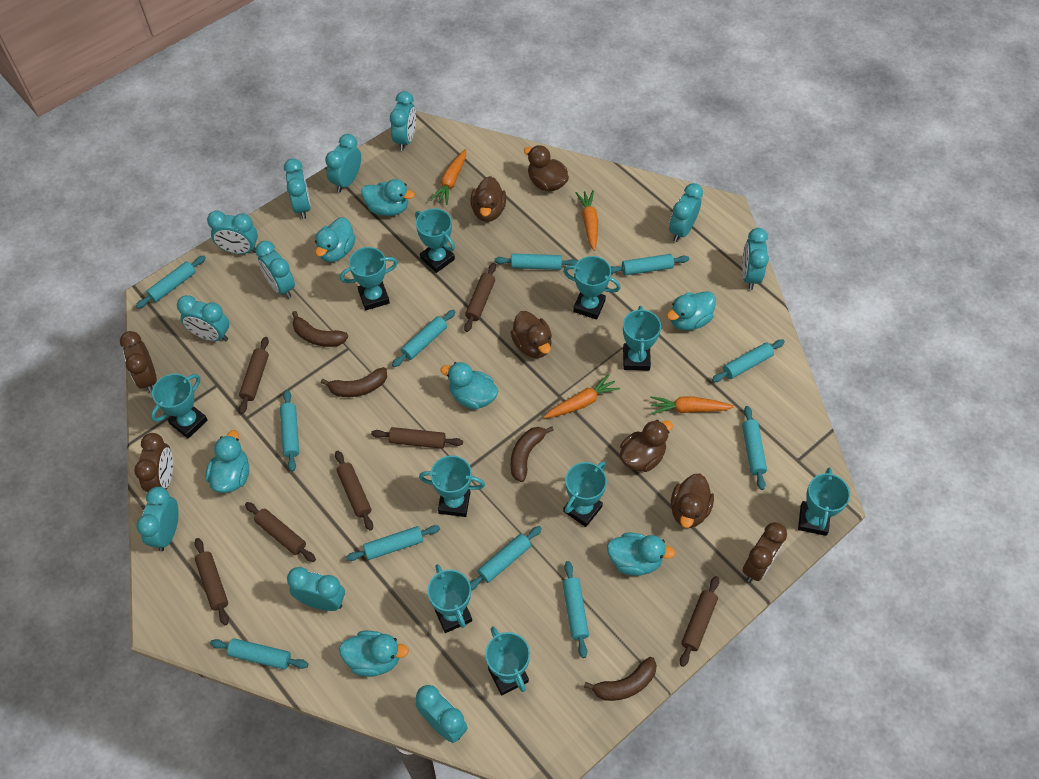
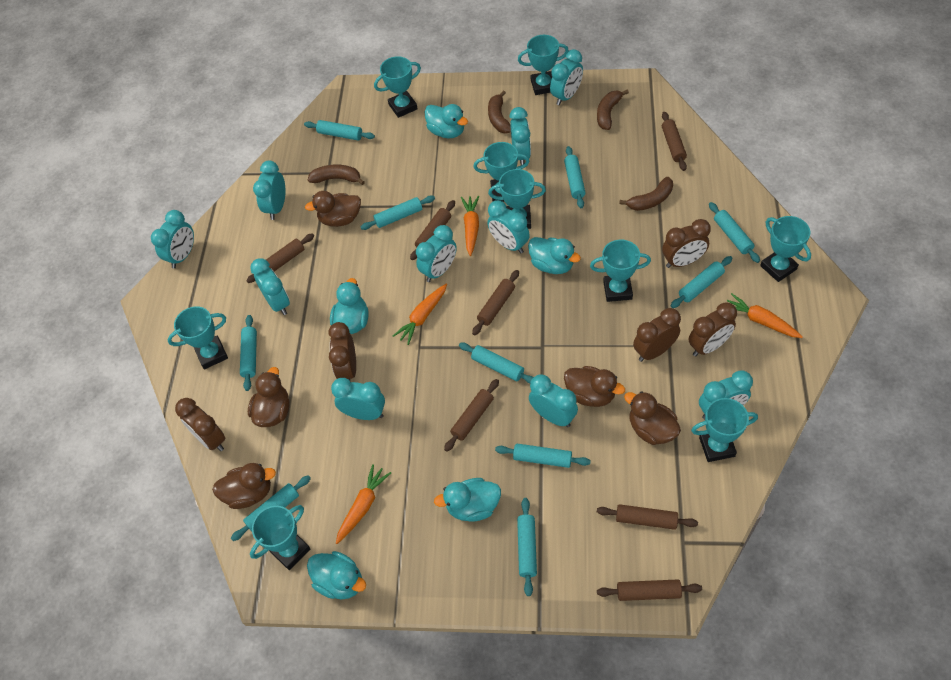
brown clock: 3 -> 5
turquoise clock: 11 -> 10
turquoise duck: 7 -> 5
turquoise rolling pin: 11 -> 10
turquoise trophy: 10 -> 9

